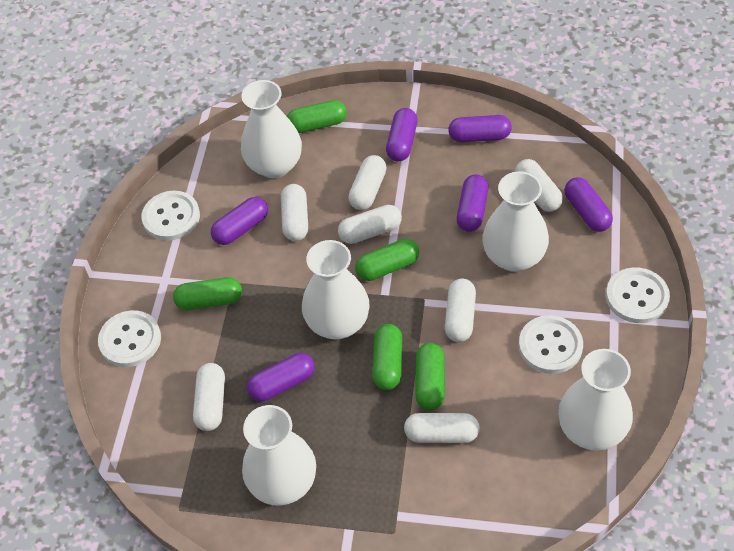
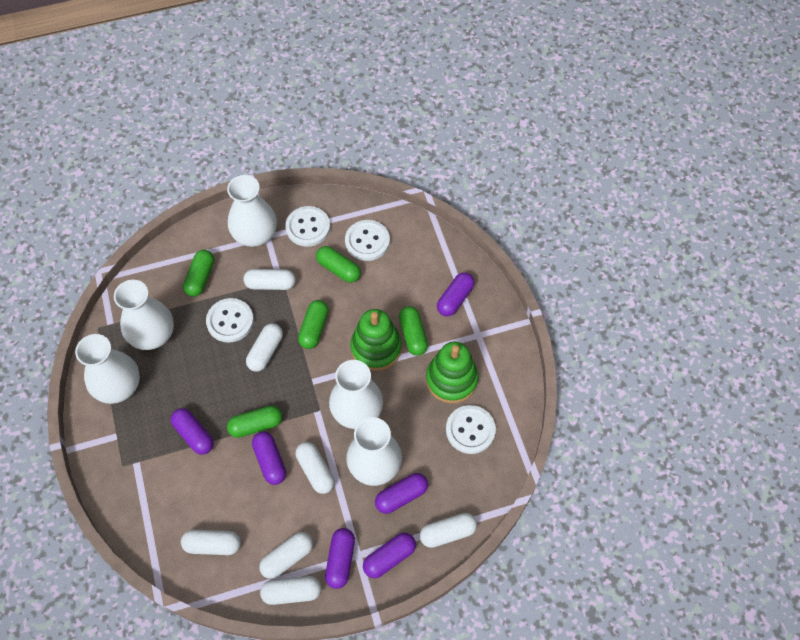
green stacking toy: 0 -> 2

